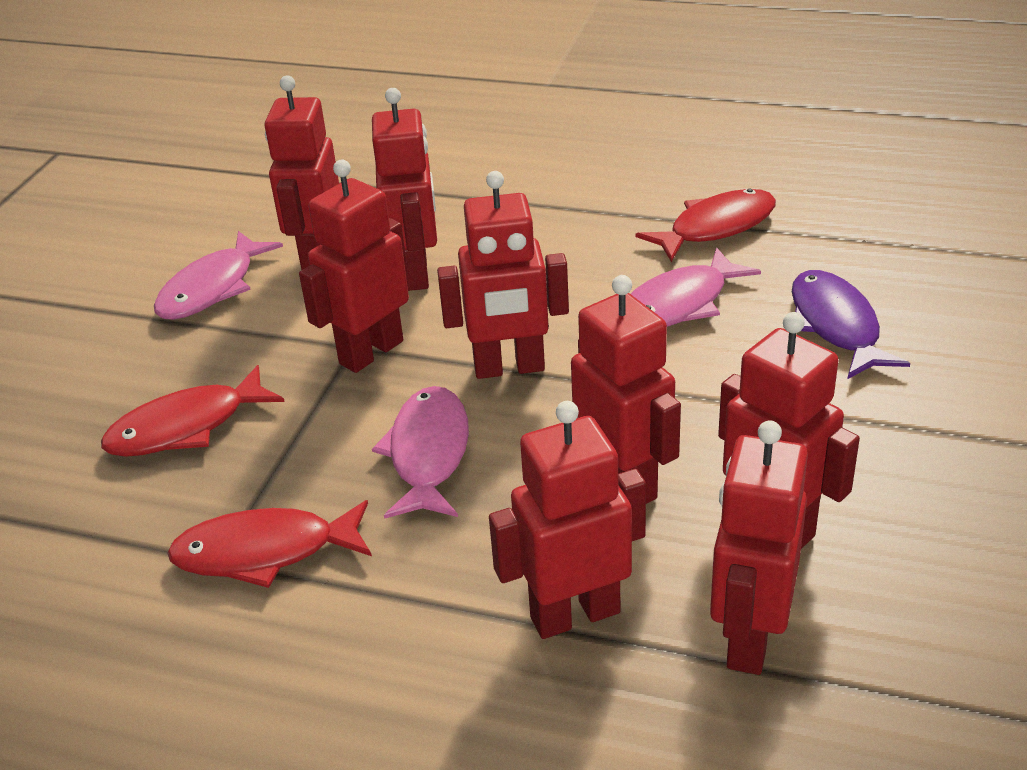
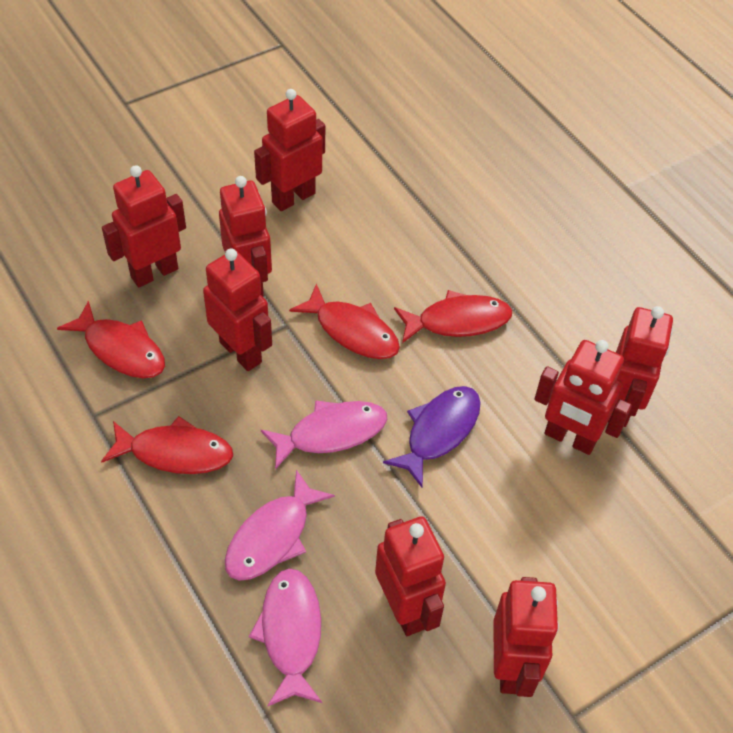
red fish: 3 -> 4

